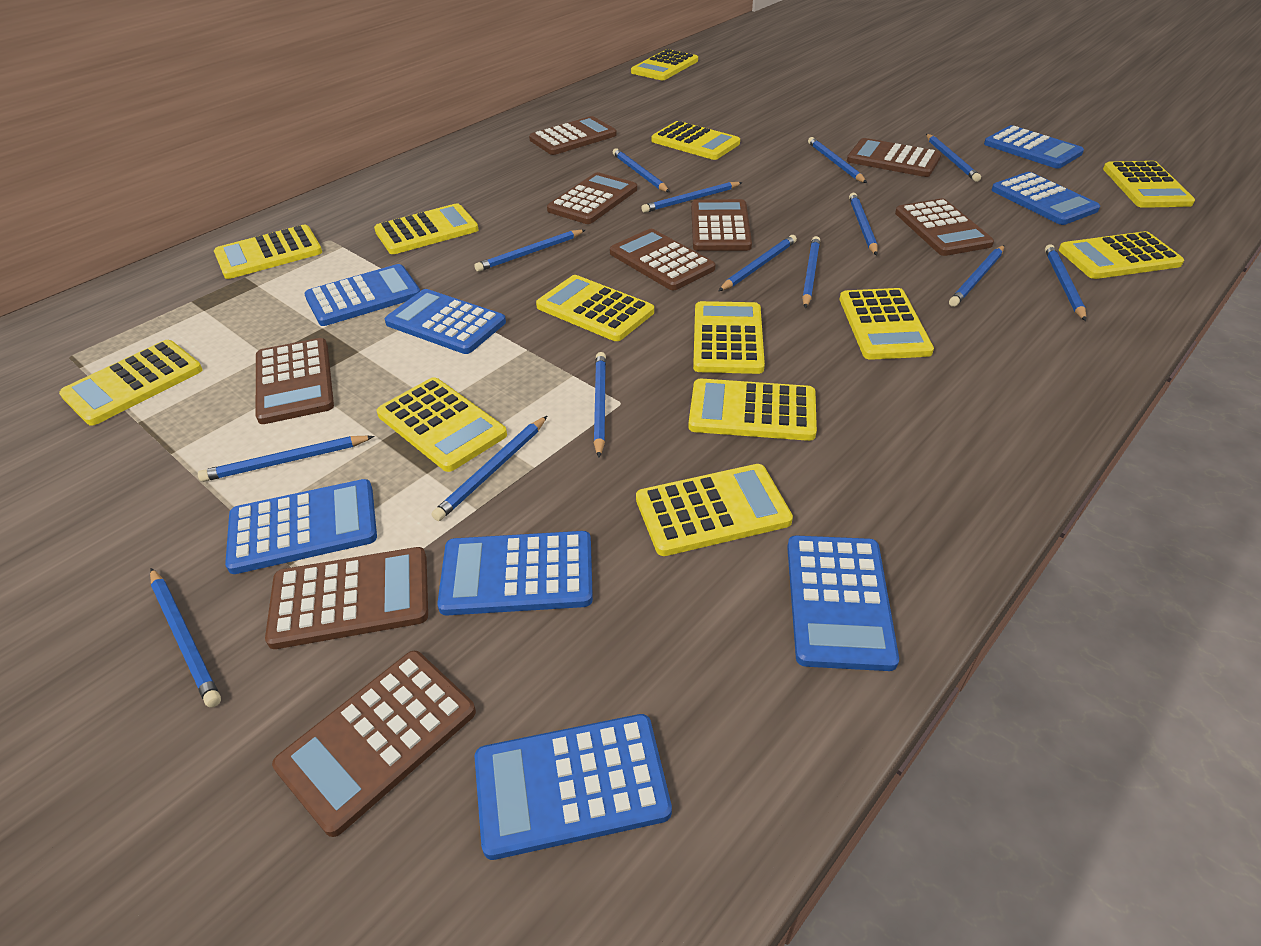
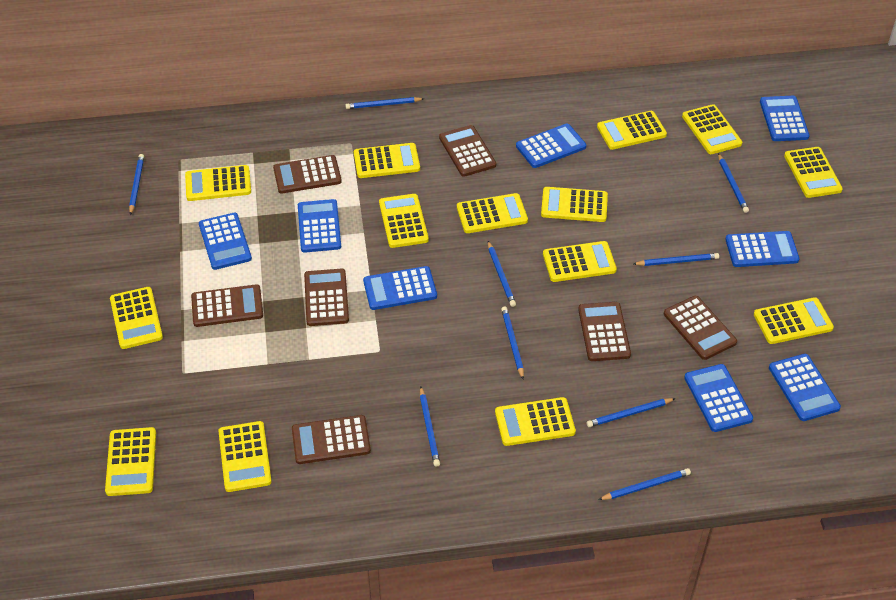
blue pencil: 14 -> 9
brown calculator: 9 -> 7
yellow calculator: 13 -> 14

